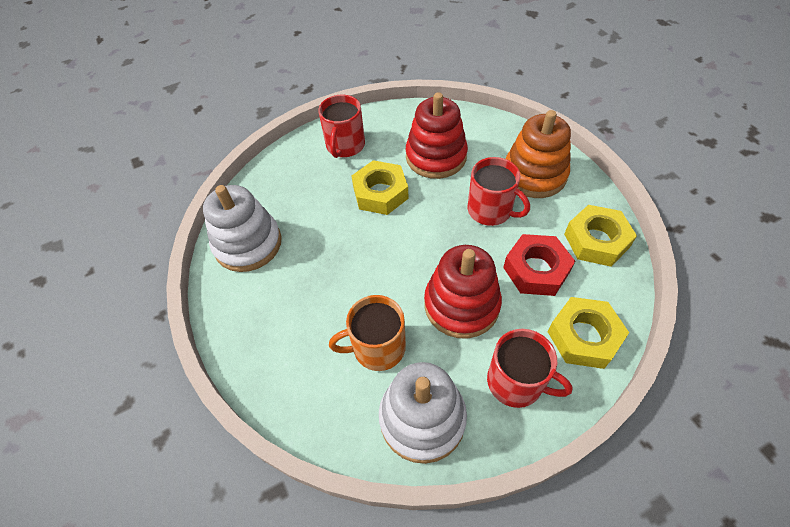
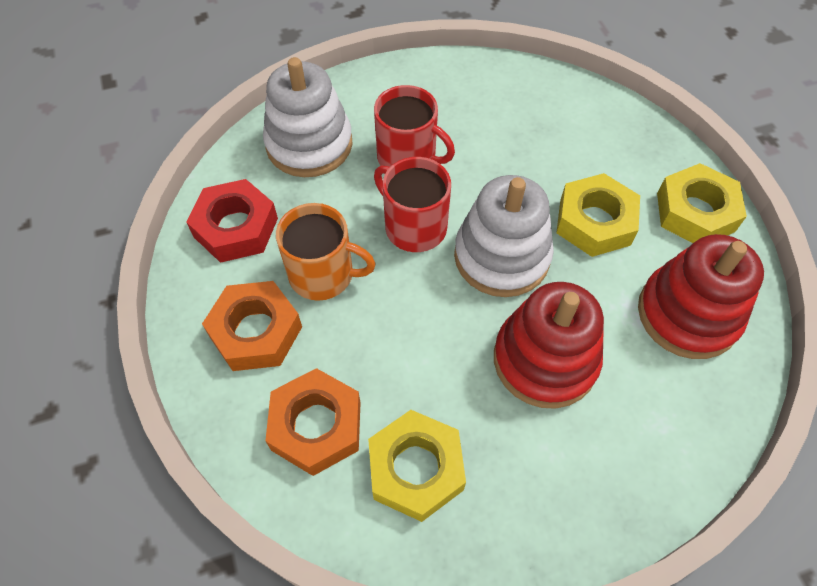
orange nut: 0 -> 2
orange stacking toy: 1 -> 0
red mug: 3 -> 2

